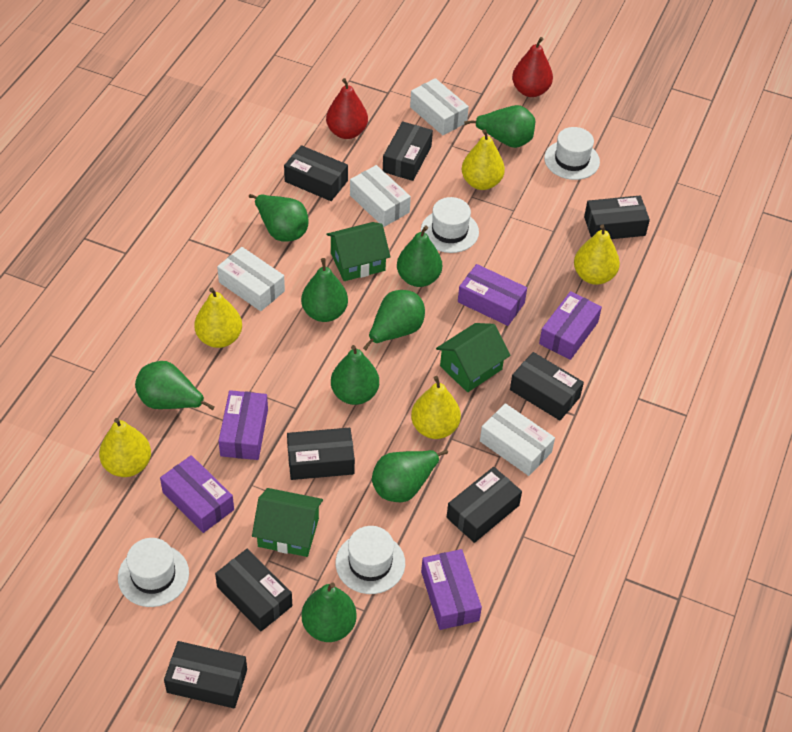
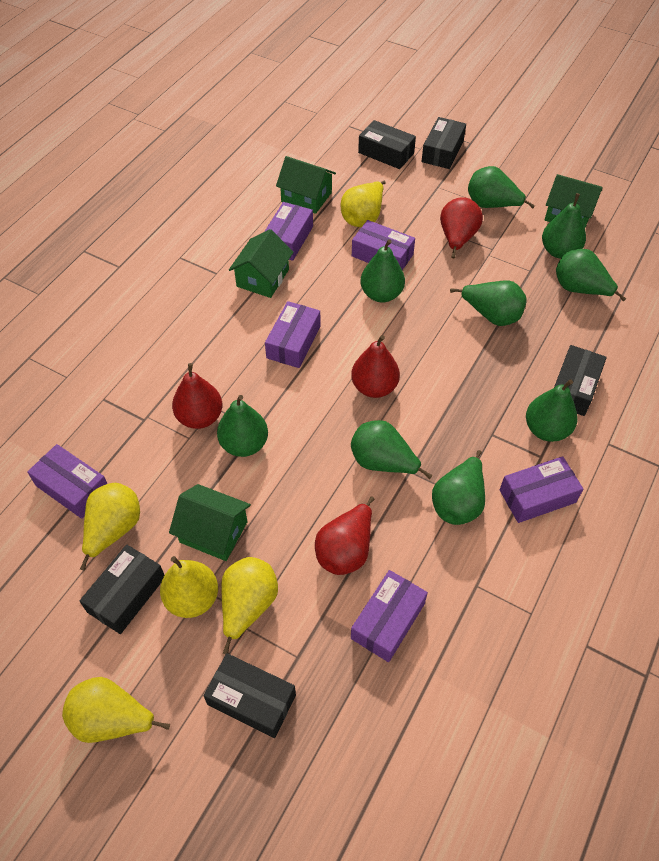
black box: 8 -> 5
green house: 3 -> 4
purple box: 5 -> 6
red pear: 2 -> 4
white box: 4 -> 0
white hat: 4 -> 0

